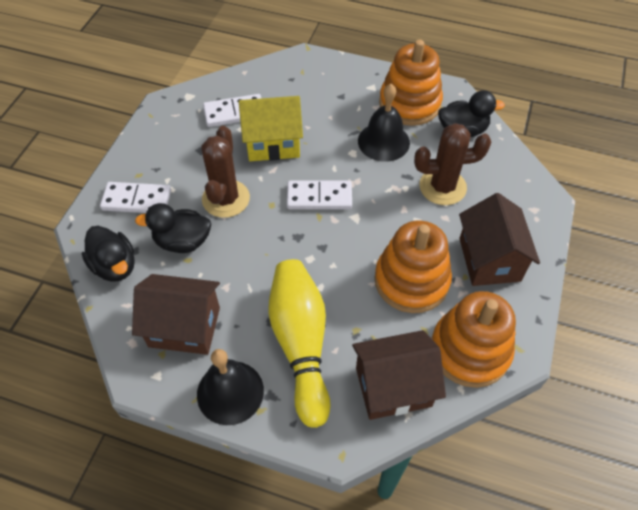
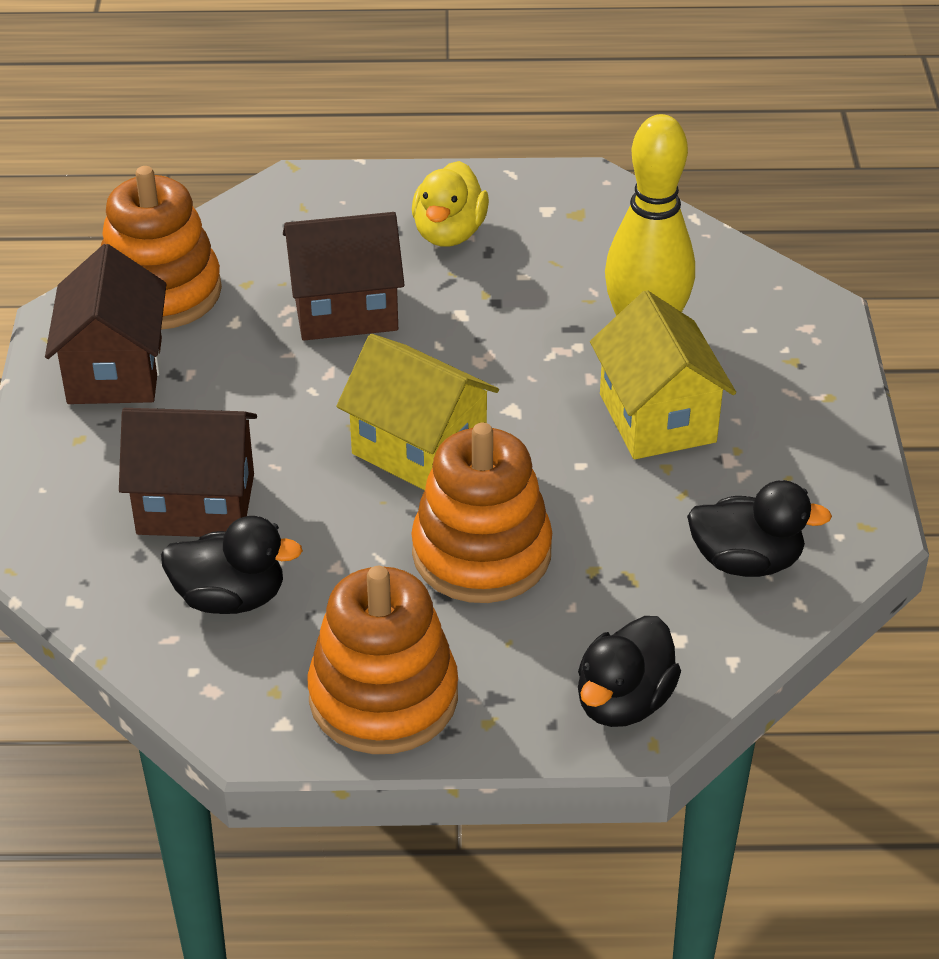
black bell: 2 -> 0
brown cactus: 2 -> 0
white domino: 3 -> 0
yellow duck: 0 -> 1
yellow house: 1 -> 2

